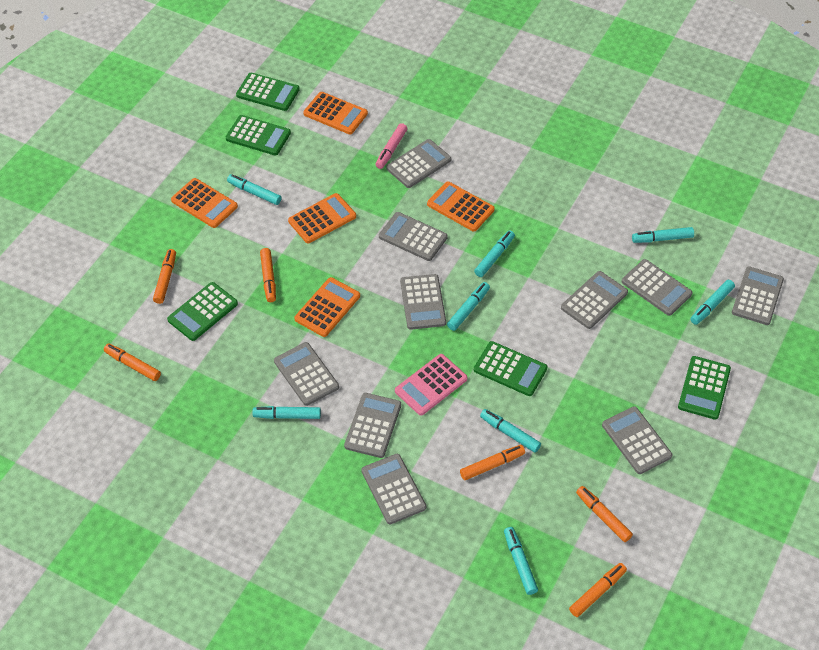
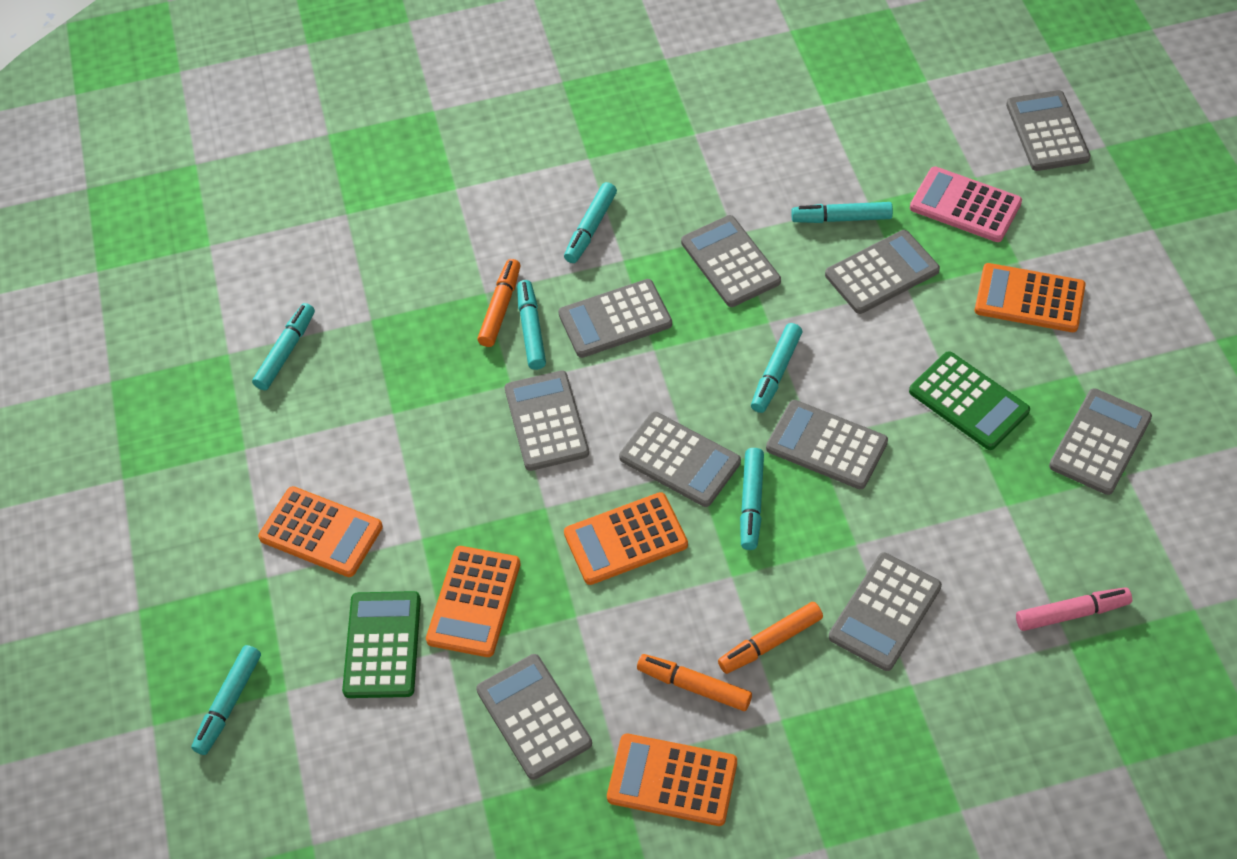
green calculator: 5 -> 2
orange marker: 6 -> 3
turquoise marker: 8 -> 7

